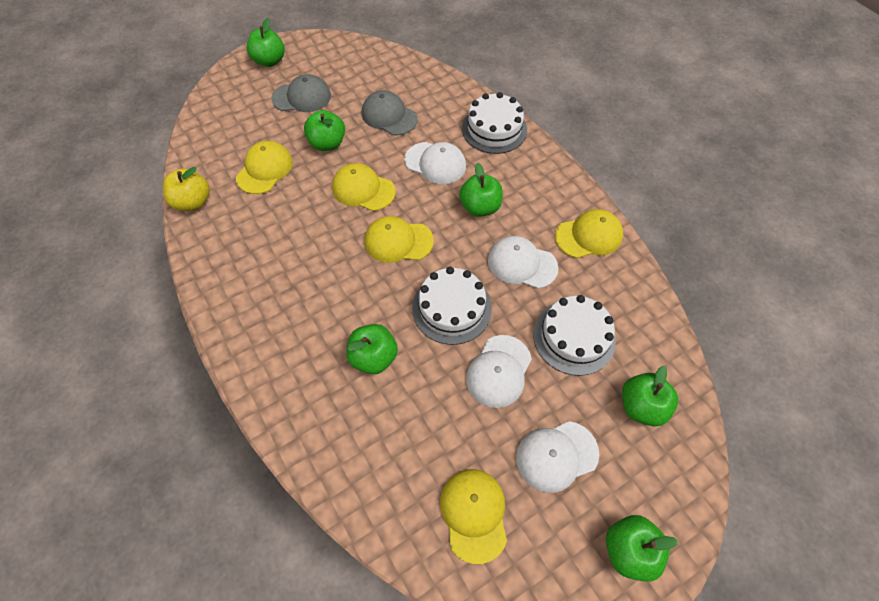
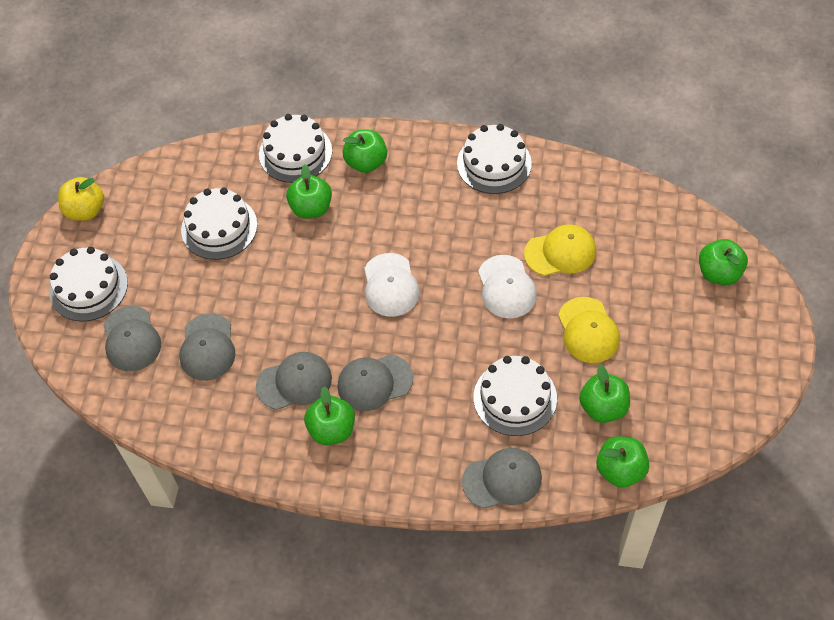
grey cap: 2 -> 5
white cake: 3 -> 5
white cap: 4 -> 2
yellow cap: 5 -> 2

